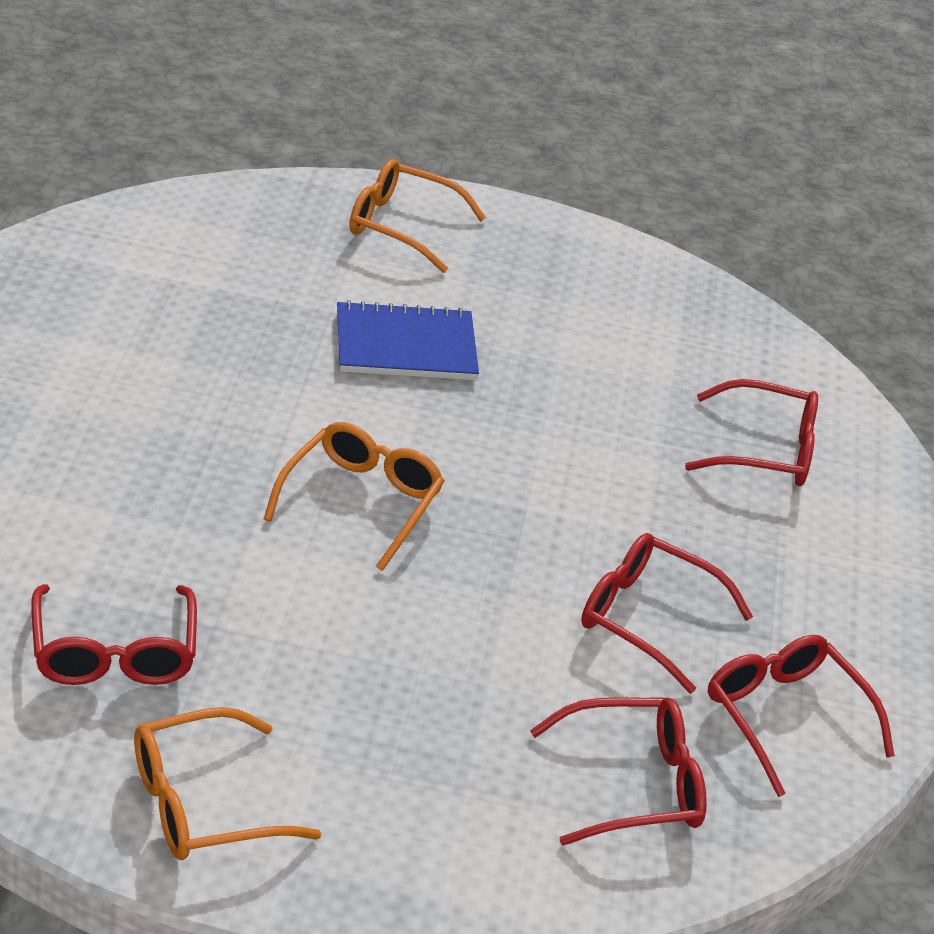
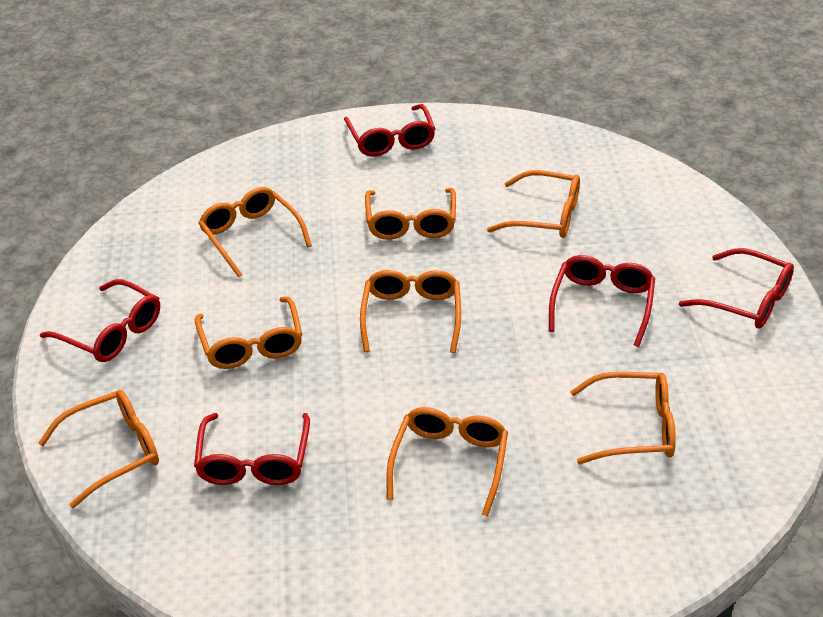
blue notebook: 1 -> 0
orange glasses: 3 -> 8

